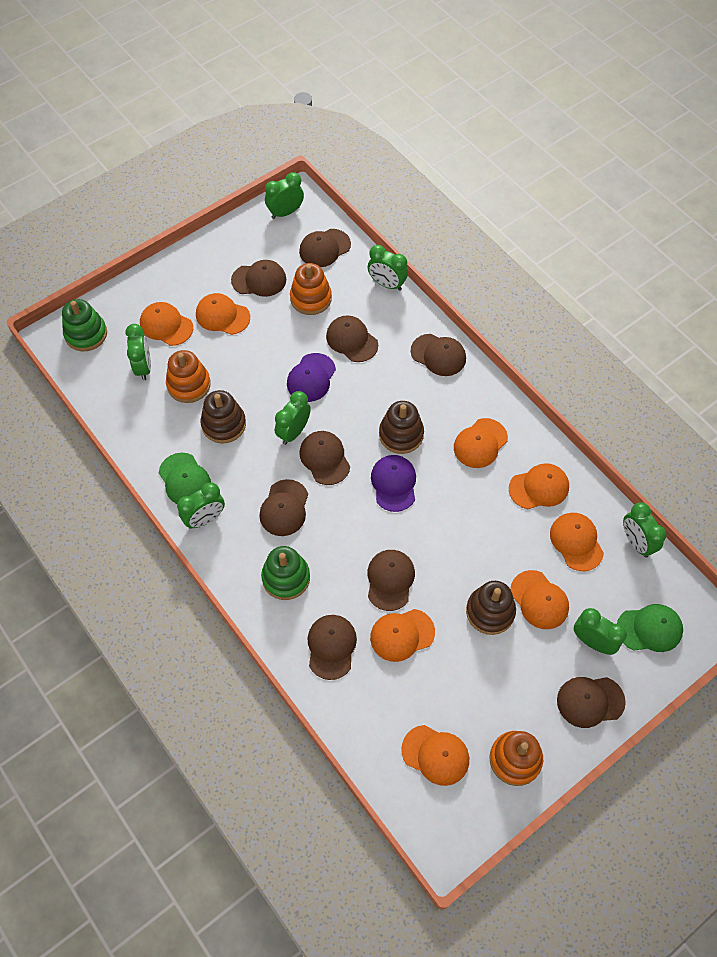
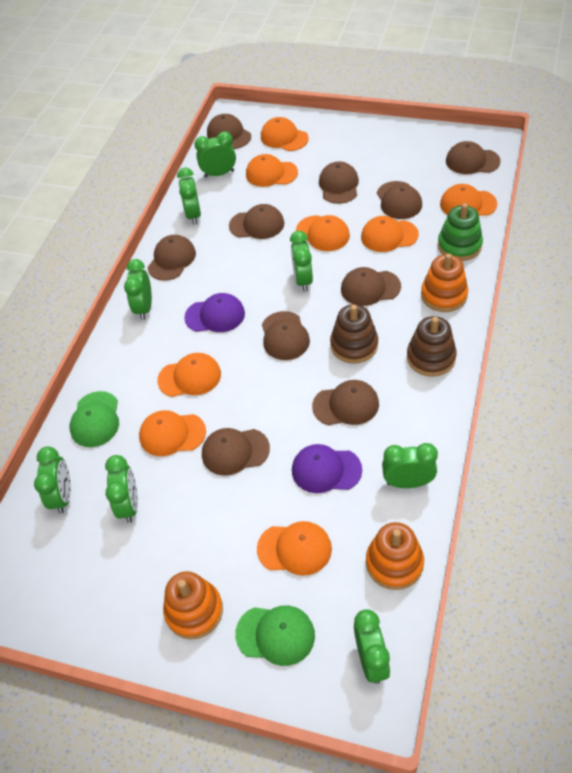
brown cap: 9 -> 10
brown stacking toy: 3 -> 2
green clock: 7 -> 8
green stacking toy: 2 -> 1

